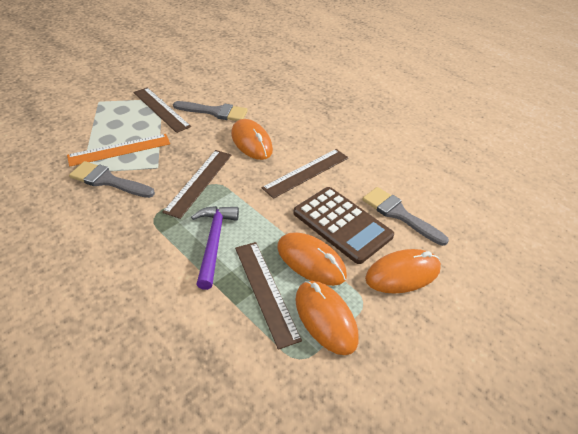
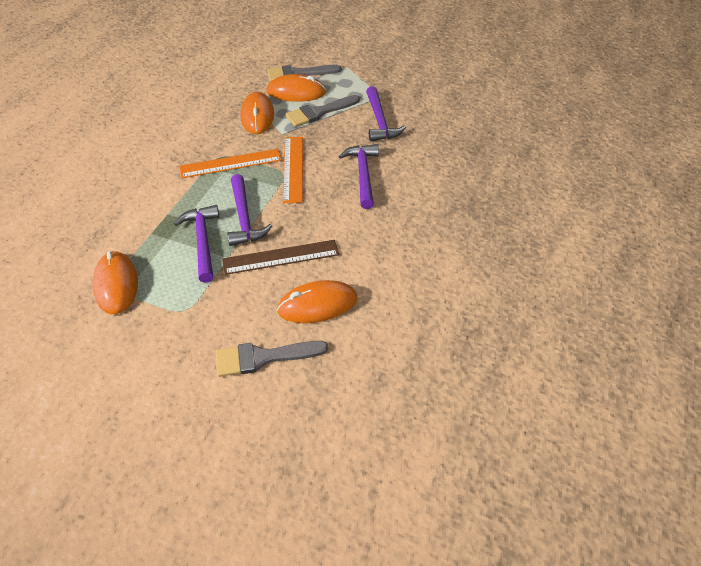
brown calculator: 1 -> 0
brown ruler: 4 -> 1
orange ruler: 1 -> 2
purple hammer: 1 -> 4

